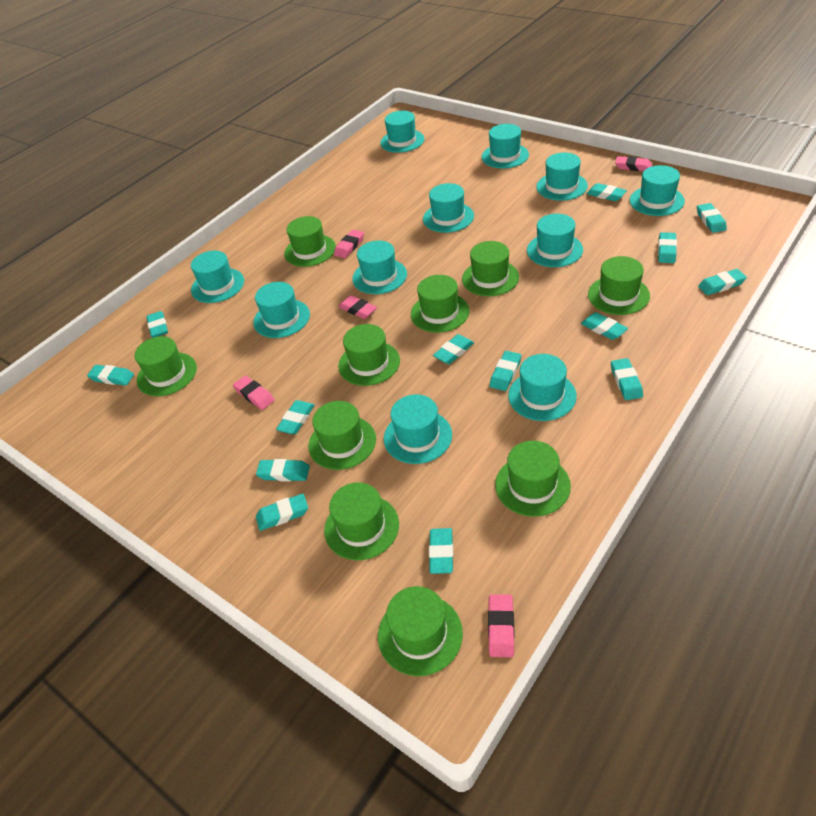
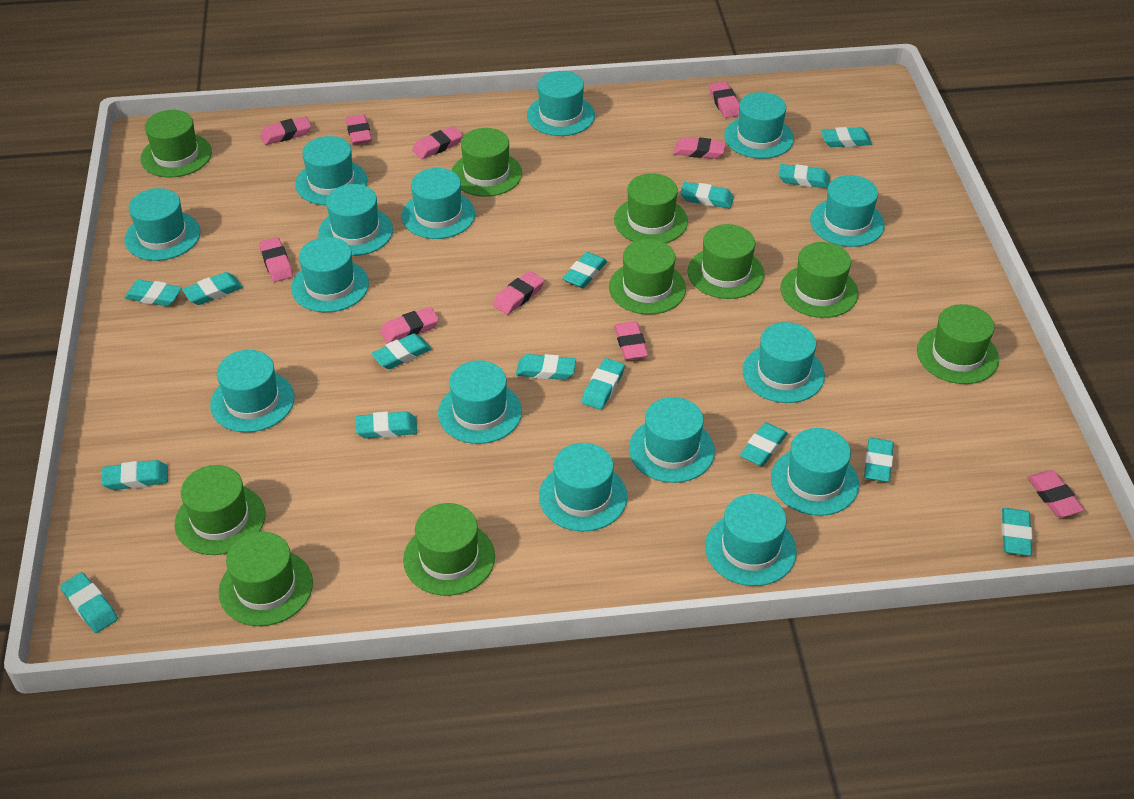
pink eraser: 5 -> 10
turquoise eraser: 14 -> 15
turquoise hat: 11 -> 15

